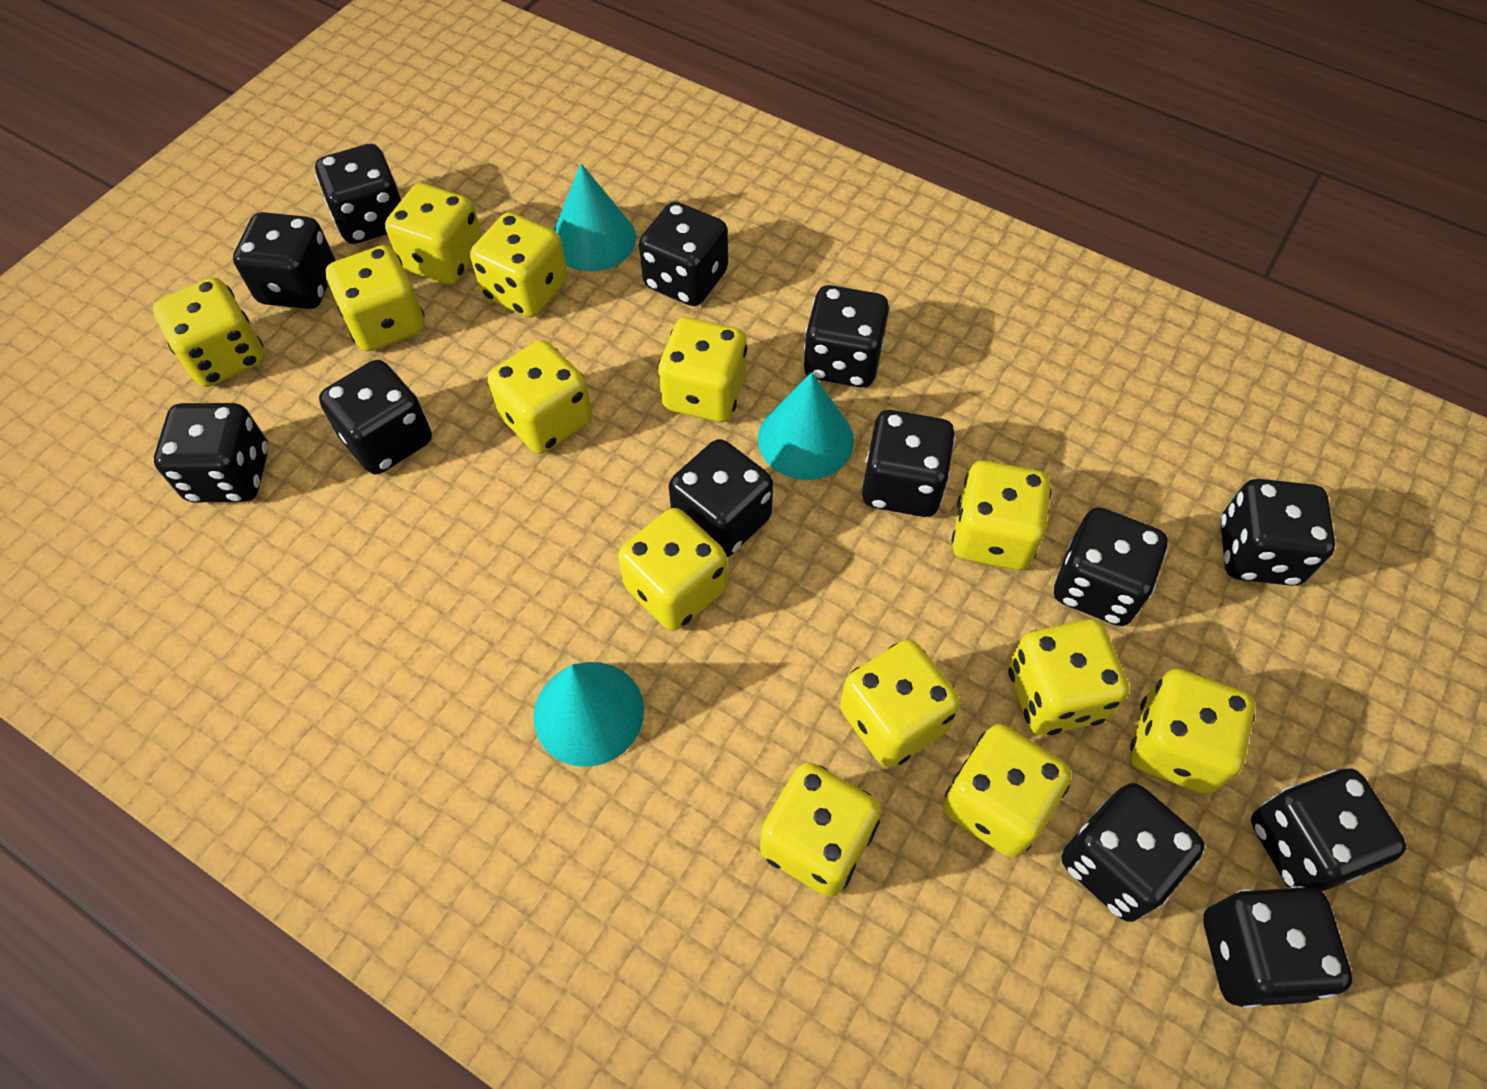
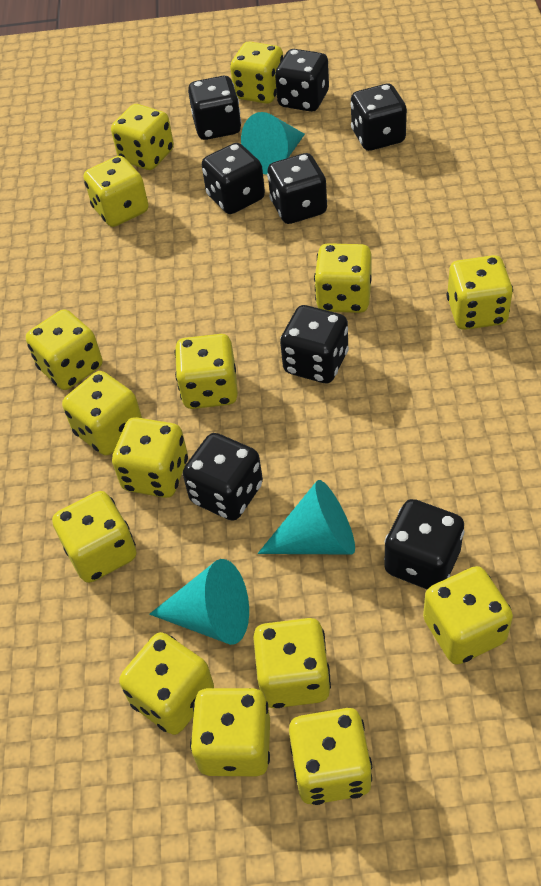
black dice: 13 -> 8
yellow dice: 13 -> 15

